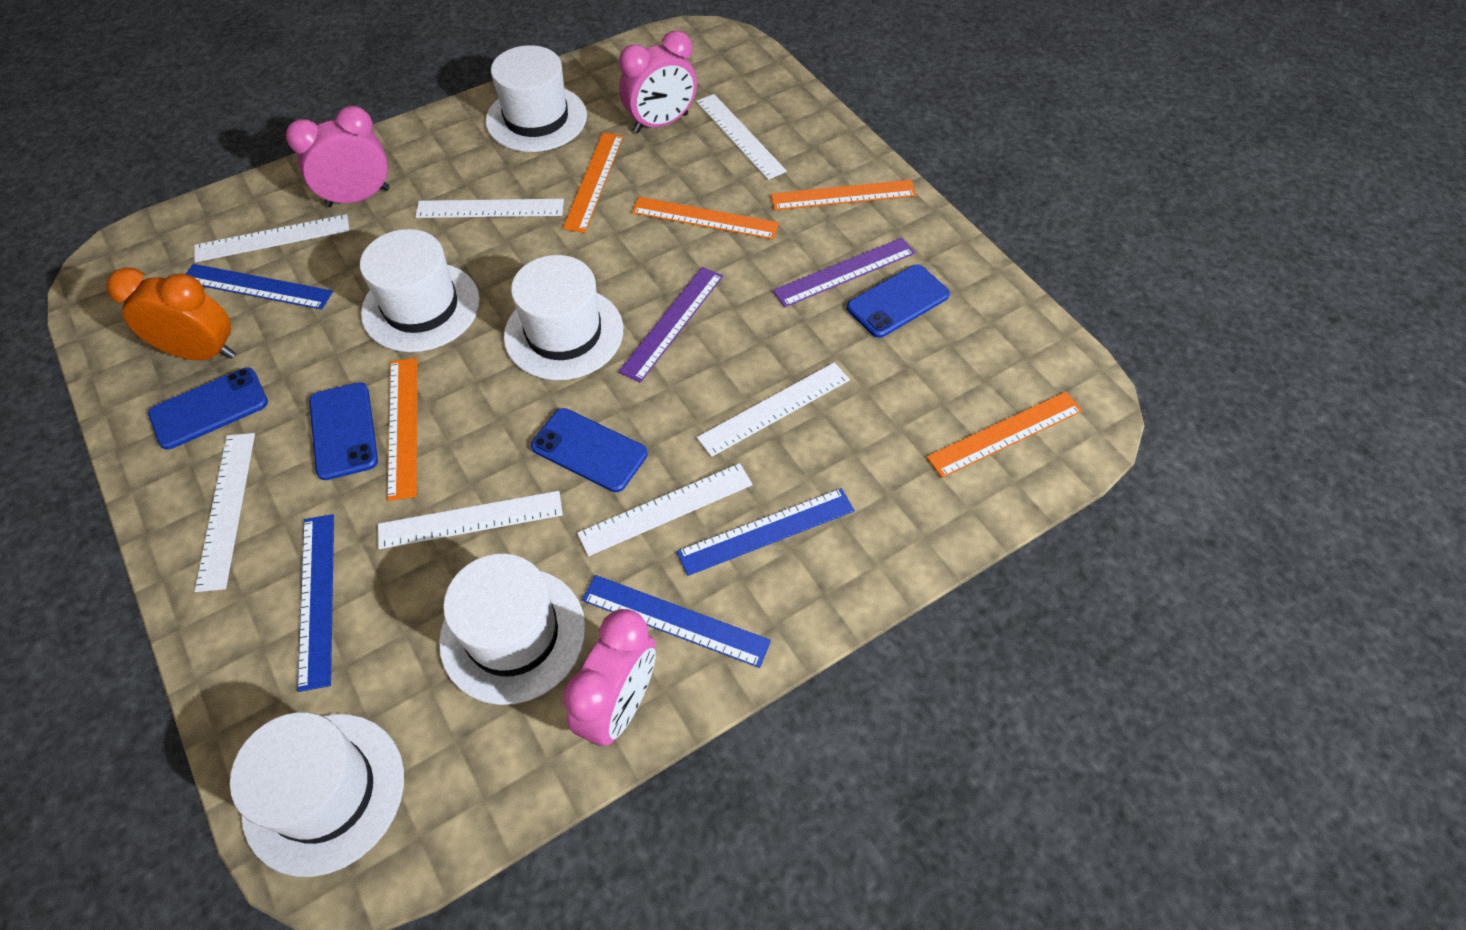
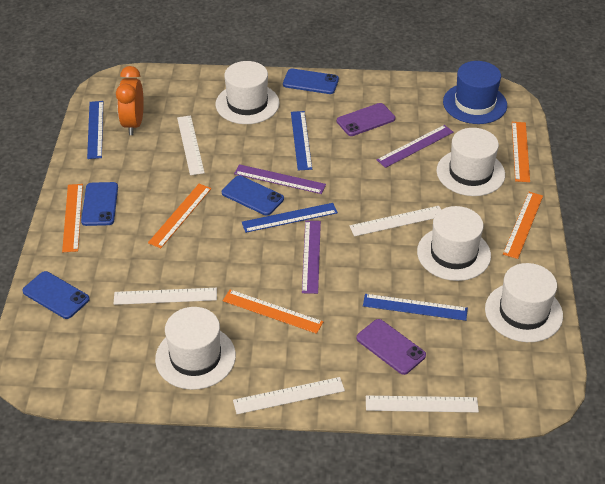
blue hat: 0 -> 1
pink clock: 3 -> 0
purple phone: 0 -> 2
purple ruler: 2 -> 3
white ruler: 7 -> 5

